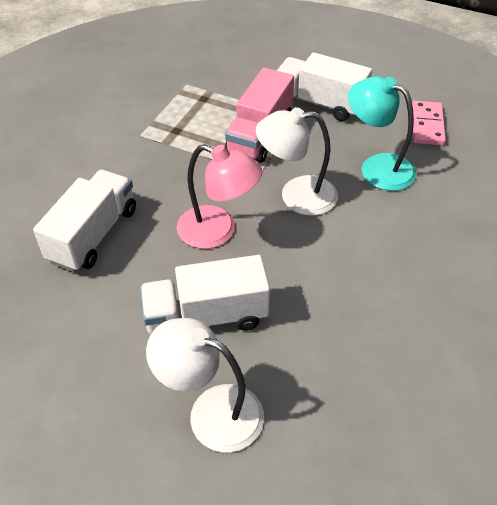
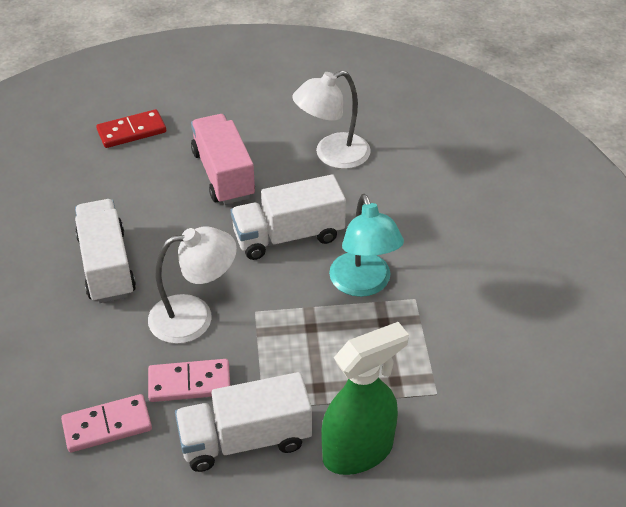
green spray bottle: 0 -> 1
pink domino: 1 -> 2
pink lamp: 1 -> 0
red domino: 0 -> 1

